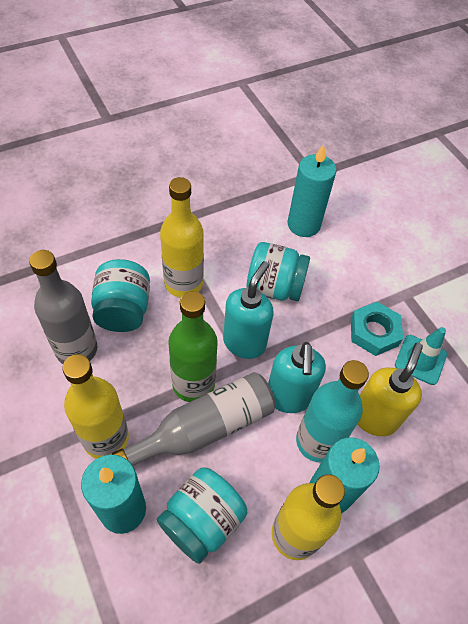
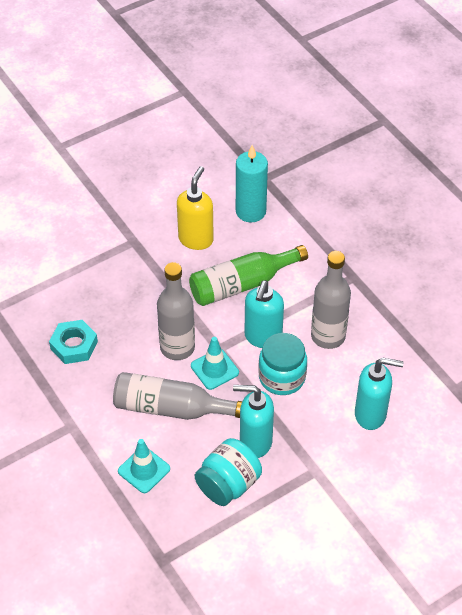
grey bottle: 2 -> 3
turquoise bottle: 1 -> 0
turquoise candle: 3 -> 1
turquoise jar: 3 -> 2
turquoise soap dispenser: 2 -> 3
turquoise traffic cone: 1 -> 2
yellow bottle: 3 -> 0

